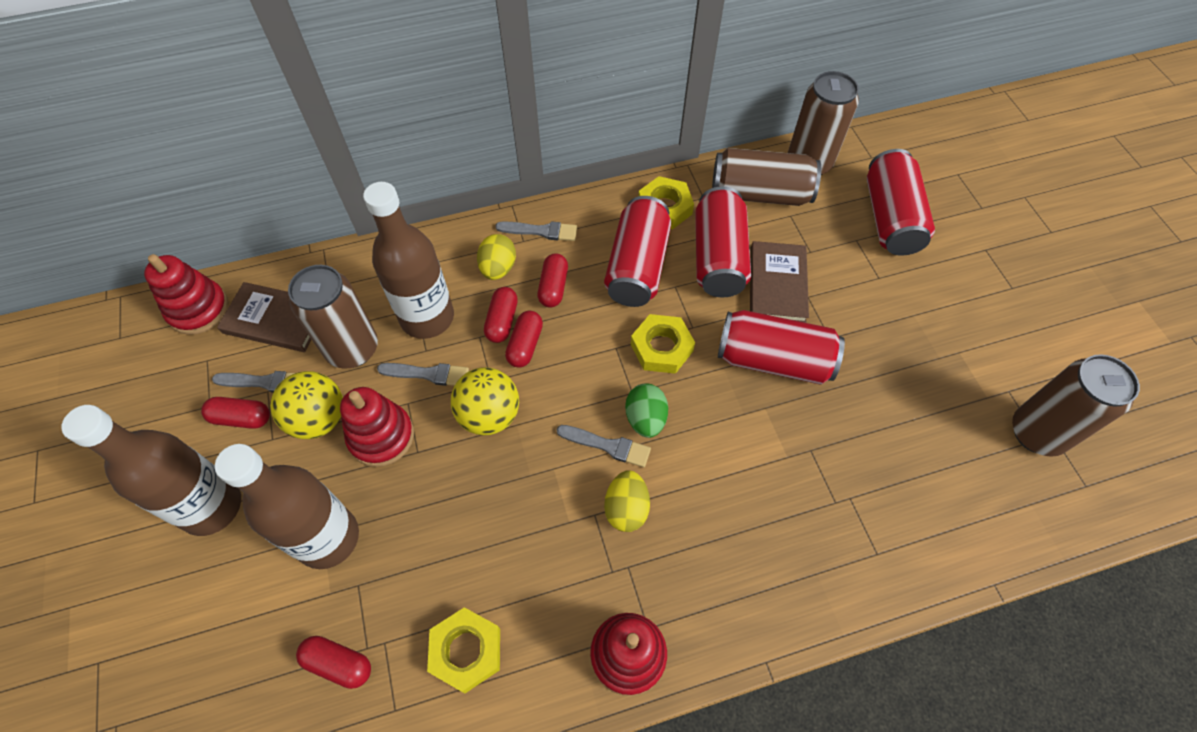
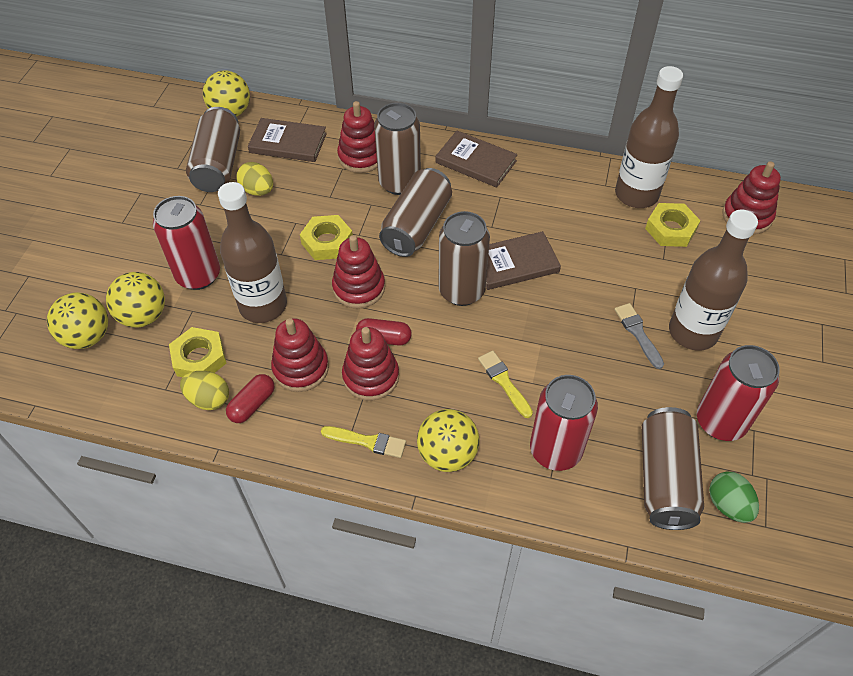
brown book: 2 -> 3
brown can: 4 -> 5
grey brush: 4 -> 1
red can: 4 -> 3
red capsule: 5 -> 2
red stacking toy: 3 -> 5
yellow ball: 2 -> 4
yellow brush: 0 -> 2

